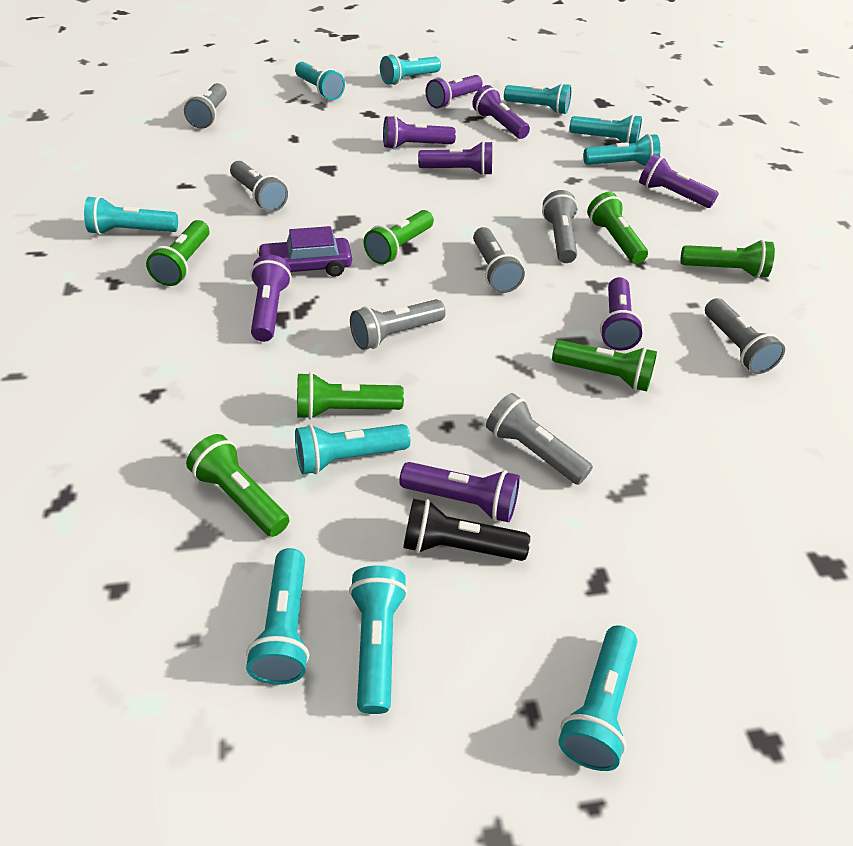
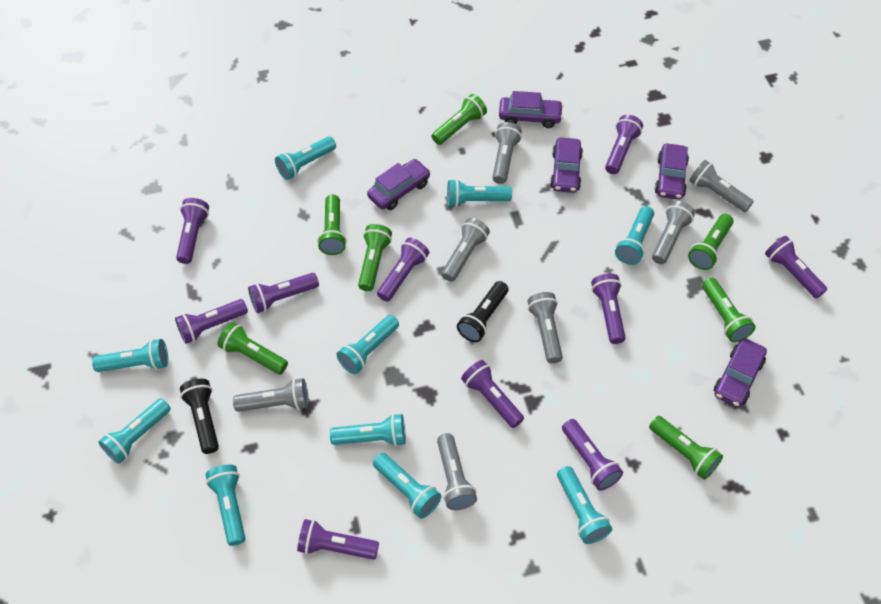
black flashlight: 1 -> 2
purple car: 1 -> 5
purple flashlight: 8 -> 10

